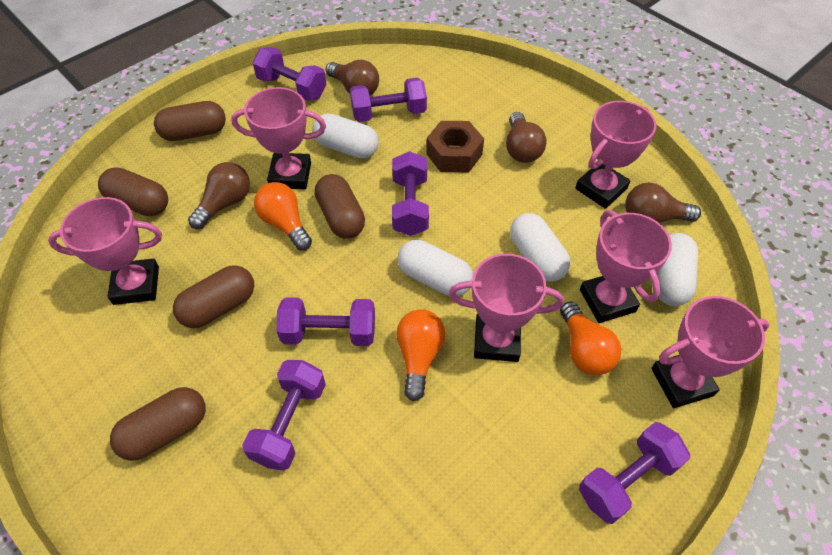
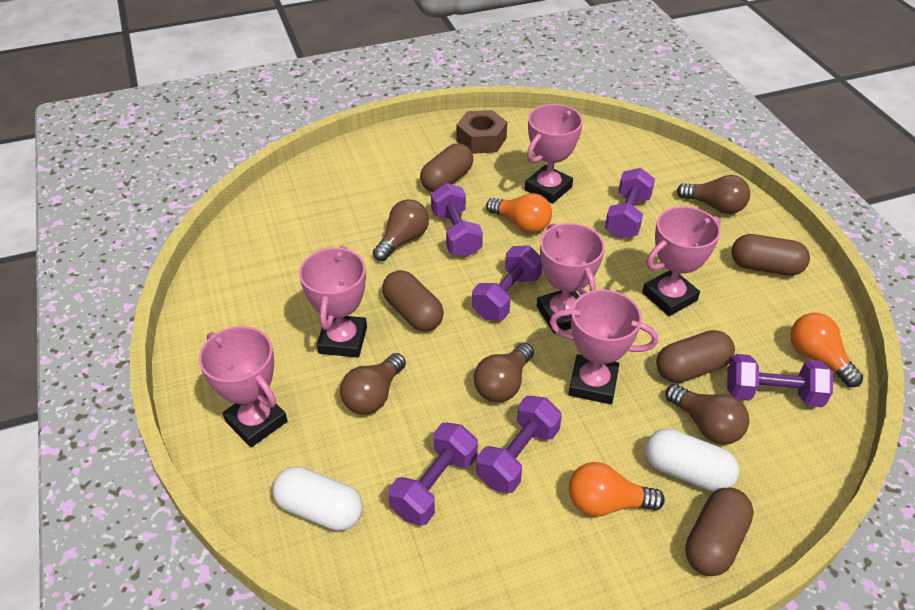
brown light bulb: 4 -> 5
white capsule: 4 -> 2

